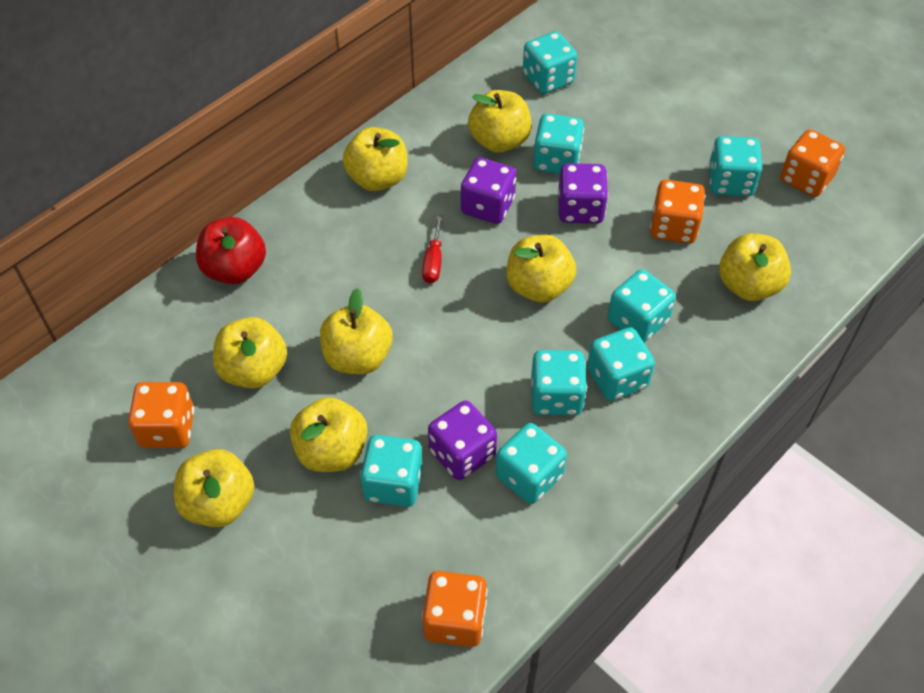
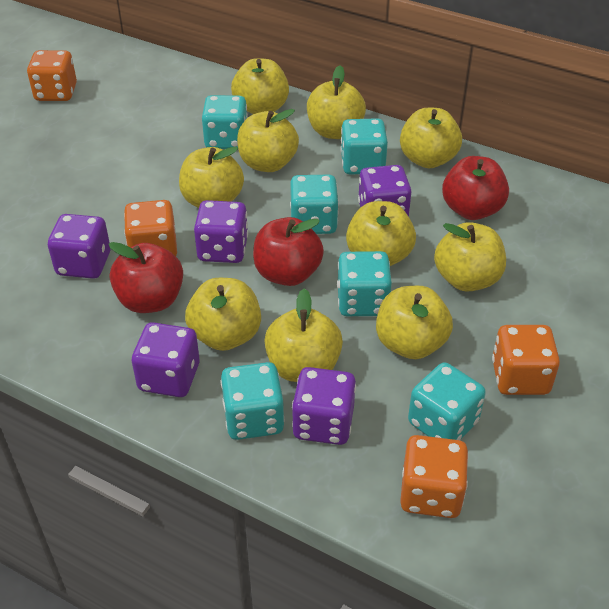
purple dice: 3 -> 5
red apple: 1 -> 3
red screwdriver: 1 -> 0
turquoise dice: 8 -> 6
yellow apple: 8 -> 10

